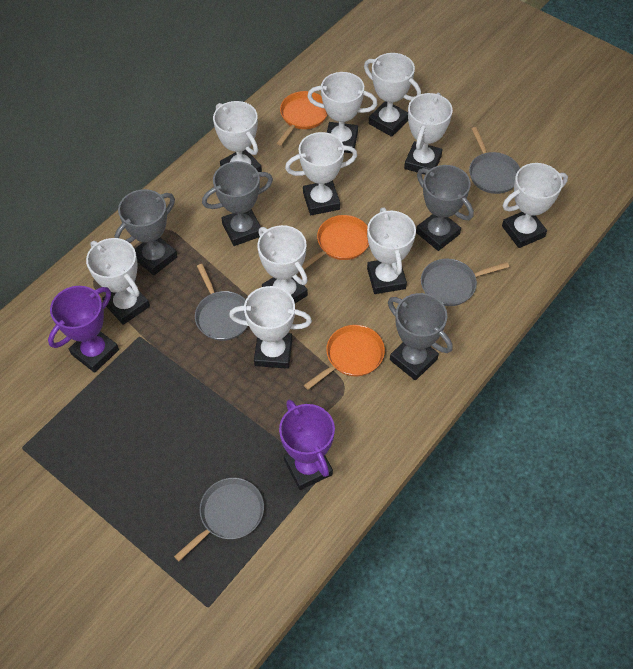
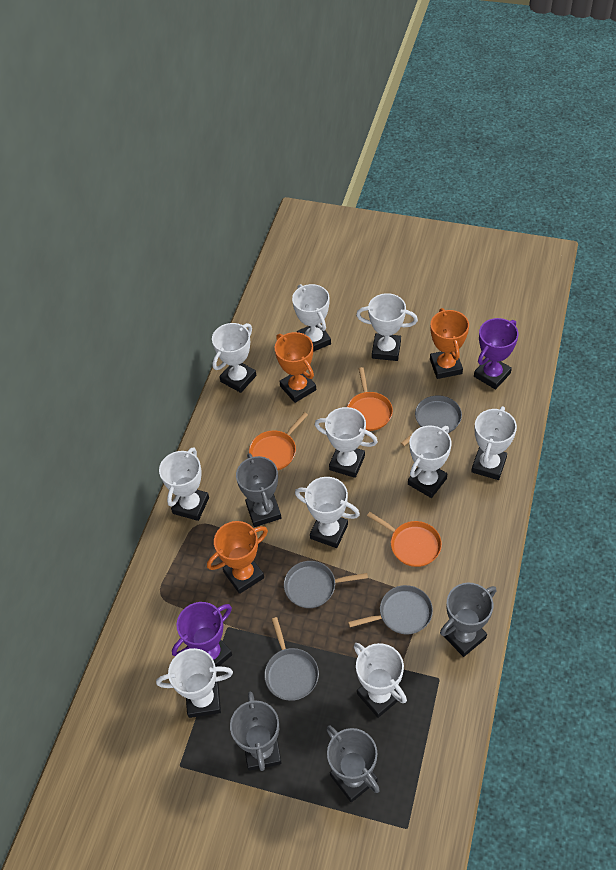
orange trophy: 0 -> 3

